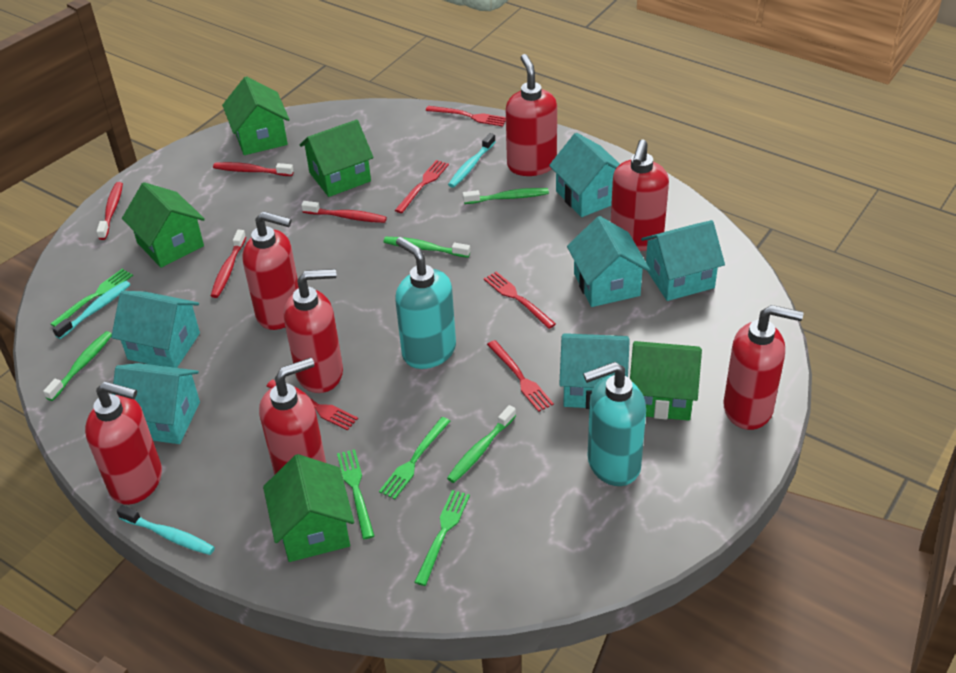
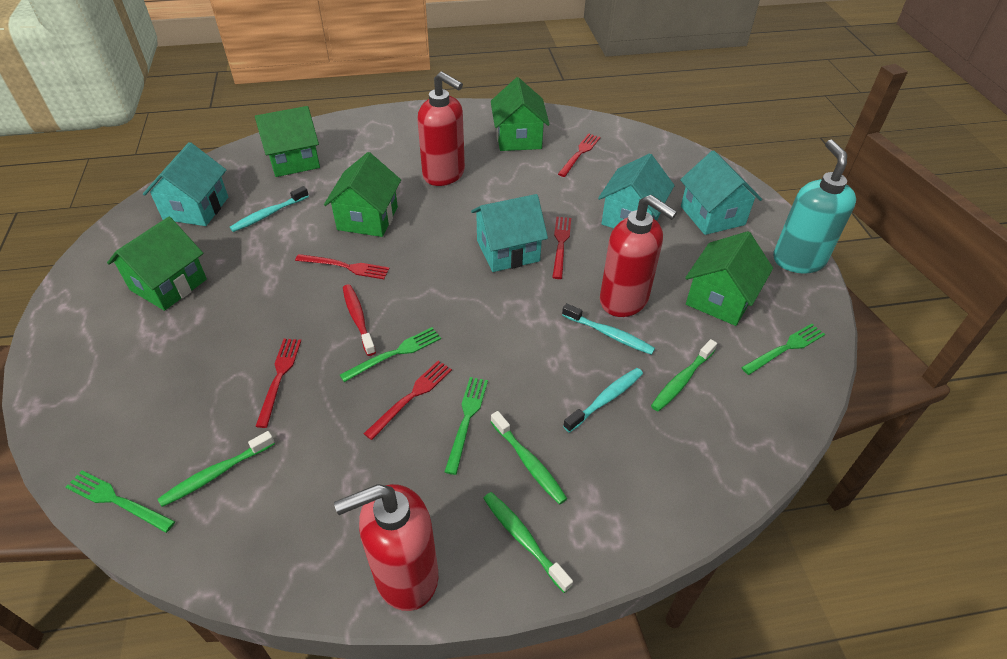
red soap dispenser: 7 -> 3
red toothbrush: 4 -> 1
turquoise house: 6 -> 4
turquoise soap dispenser: 2 -> 1

